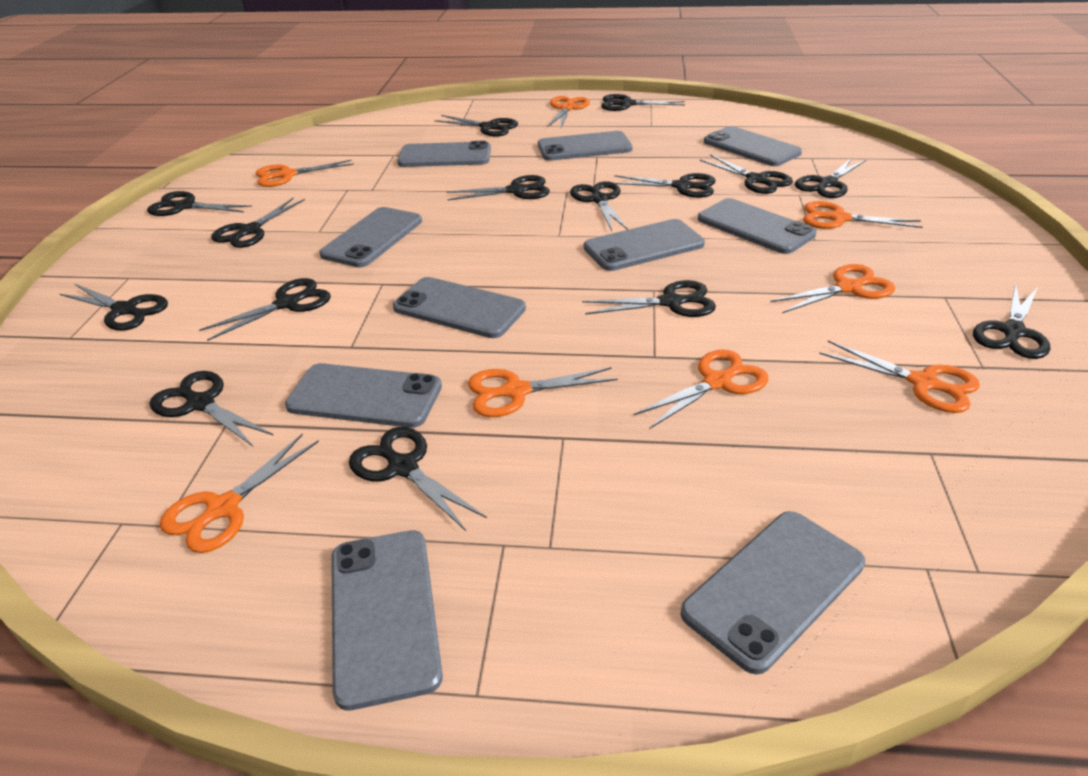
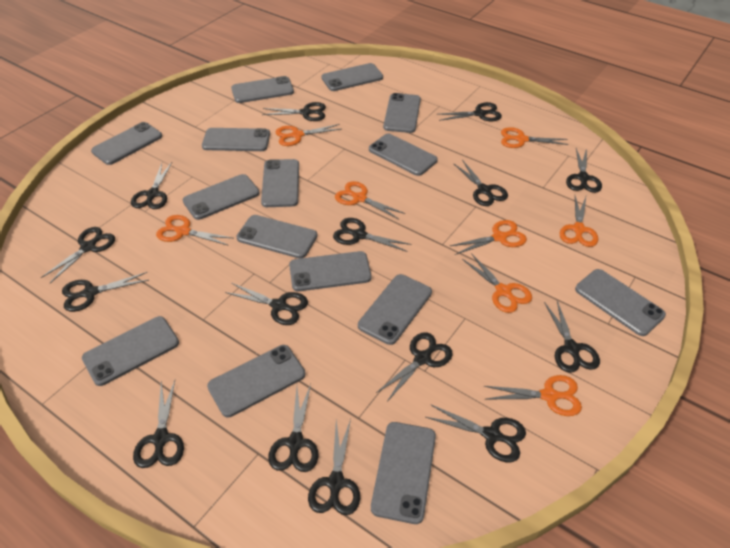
grey phone: 10 -> 15

